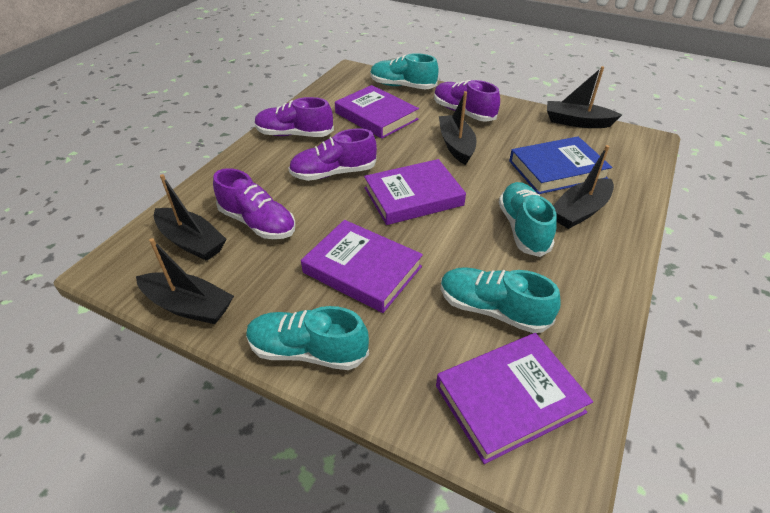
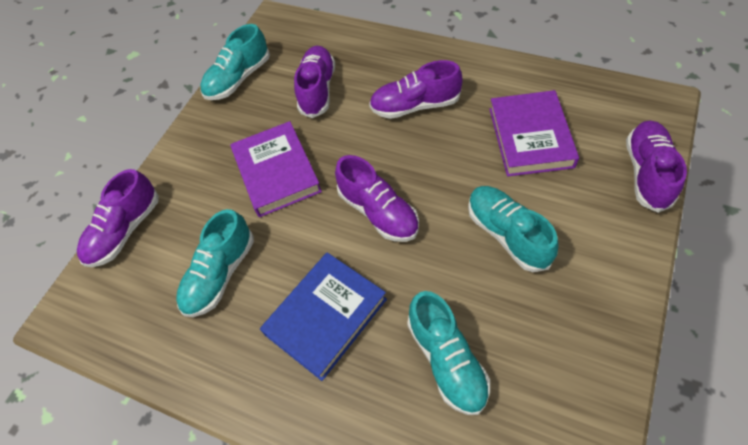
black boat: 5 -> 0
purple book: 4 -> 2
purple shoe: 4 -> 5

